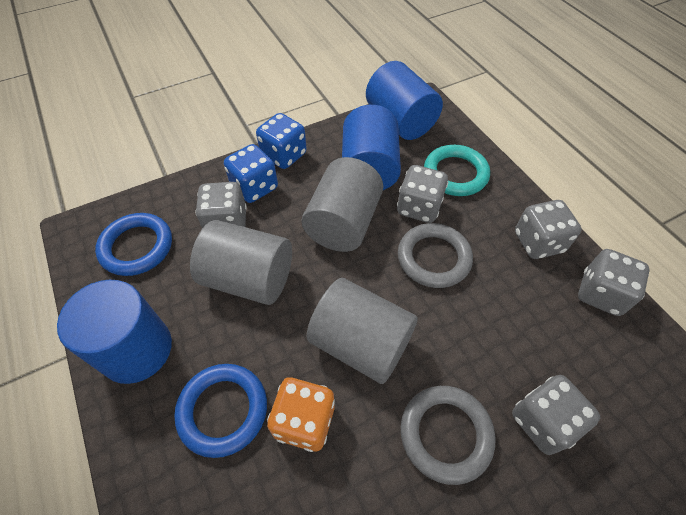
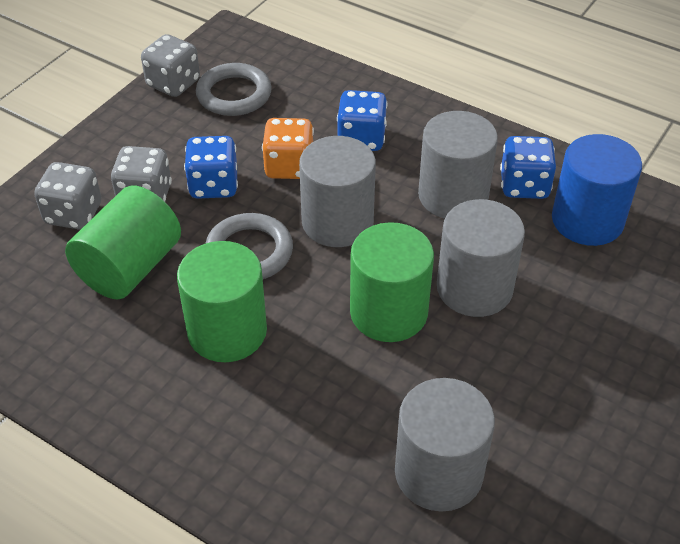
blue cylinder: 3 -> 1
blue dice: 2 -> 3
blue ring: 2 -> 0
green cylinder: 0 -> 3
grey cylinder: 3 -> 4
grey dice: 5 -> 3
turquoise ring: 1 -> 0

